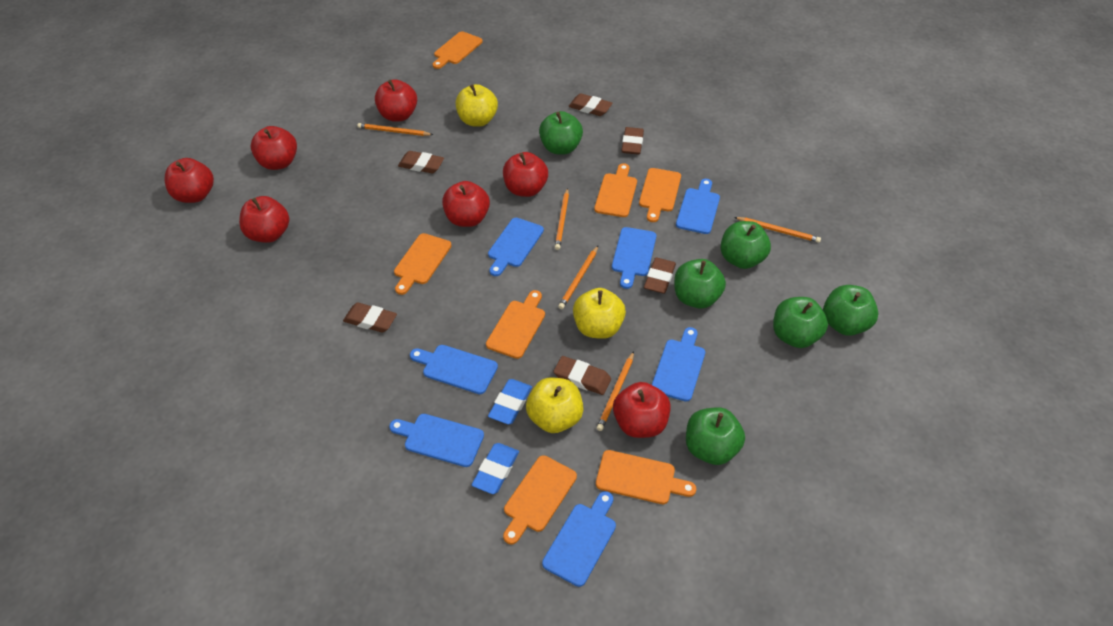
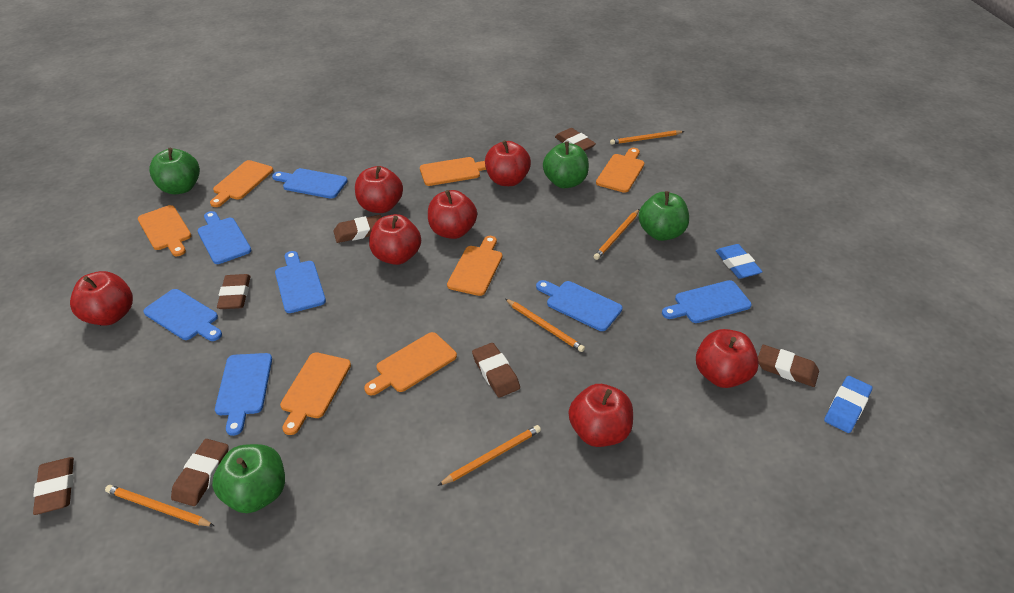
brown eraser: 6 -> 7
green apple: 6 -> 4
yellow apple: 3 -> 0

